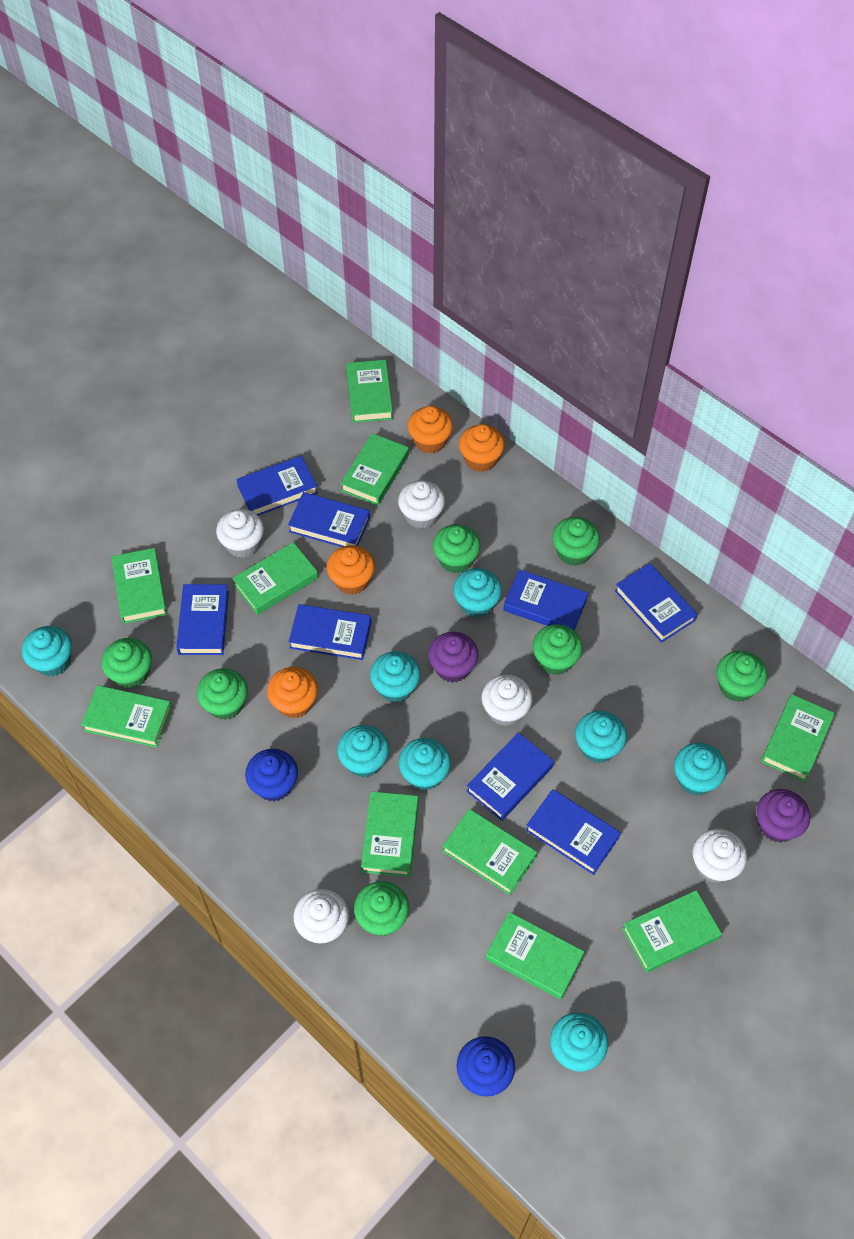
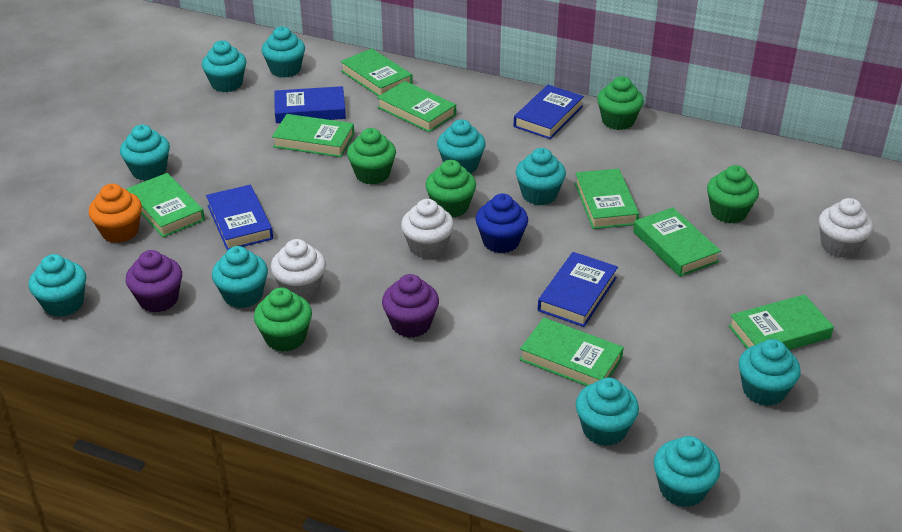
blue book: 8 -> 4
blue cupcake: 2 -> 1
green book: 10 -> 8
green cupcake: 7 -> 5
orange cupcake: 4 -> 1
turquoise cupcake: 8 -> 10
white cupcake: 5 -> 3

